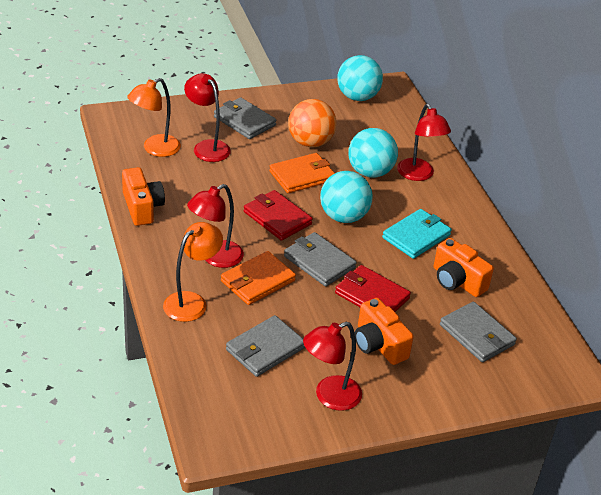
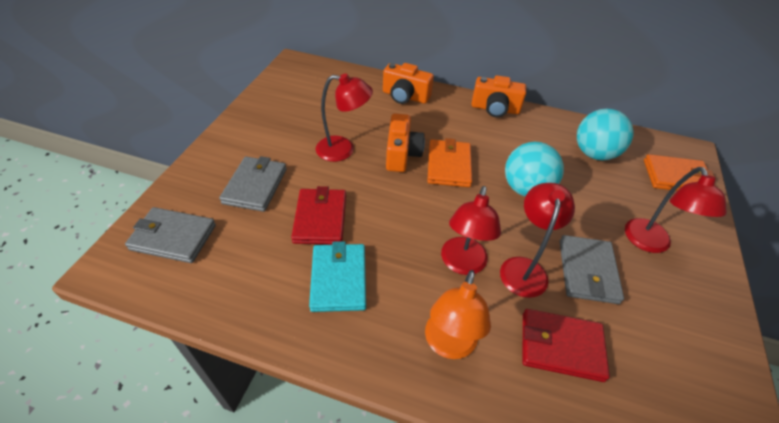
grey wallet: 4 -> 3
orange ball: 1 -> 0
orange lamp: 2 -> 1
turquoise ball: 3 -> 2

